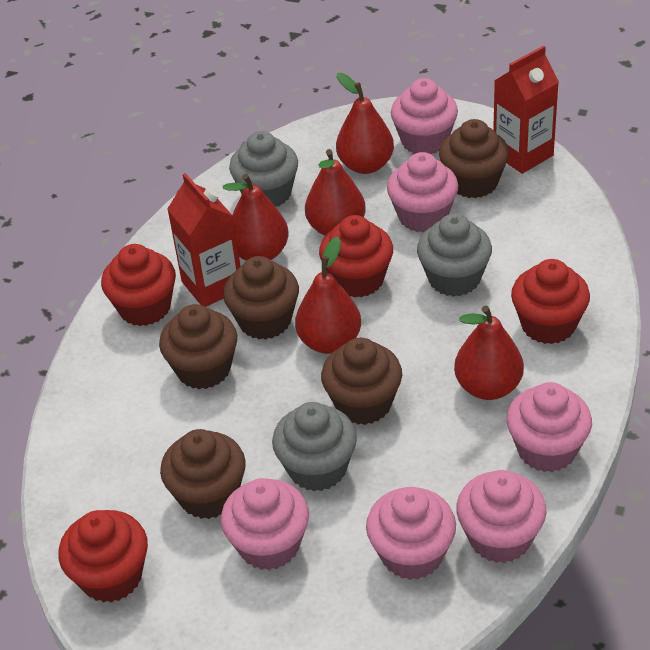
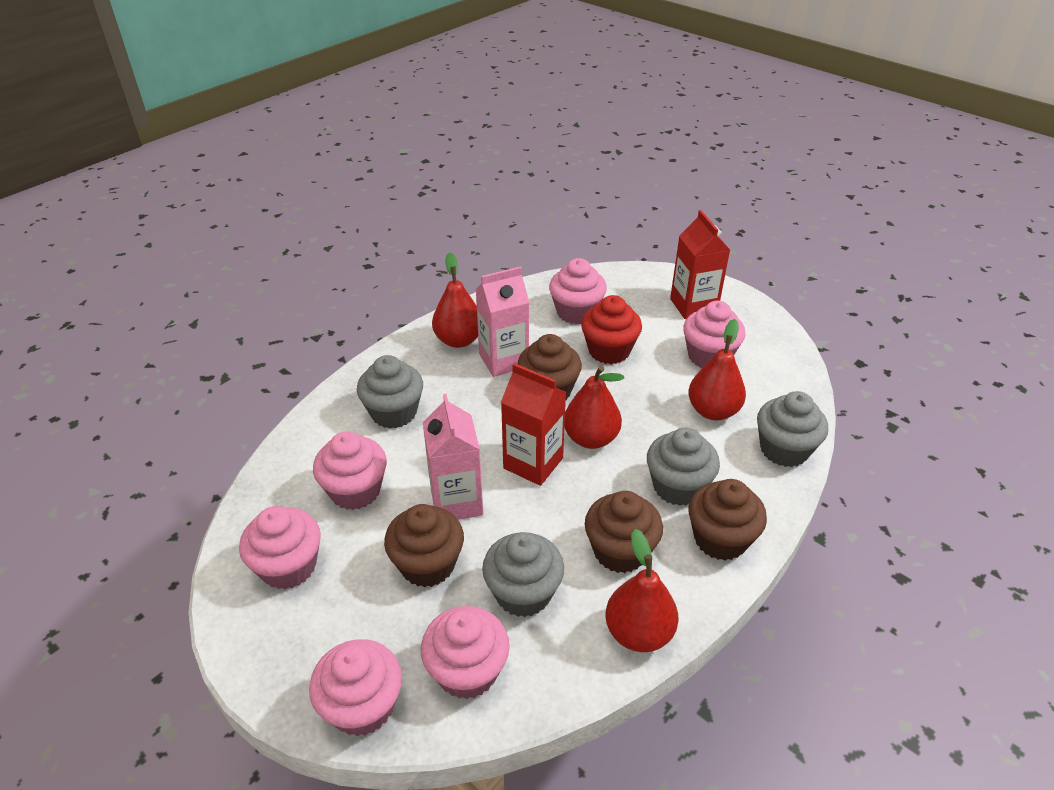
brown cupcake: 5 -> 4
grey cupcake: 3 -> 4
pink carton: 0 -> 2
red cupcake: 4 -> 1
red pear: 5 -> 4

